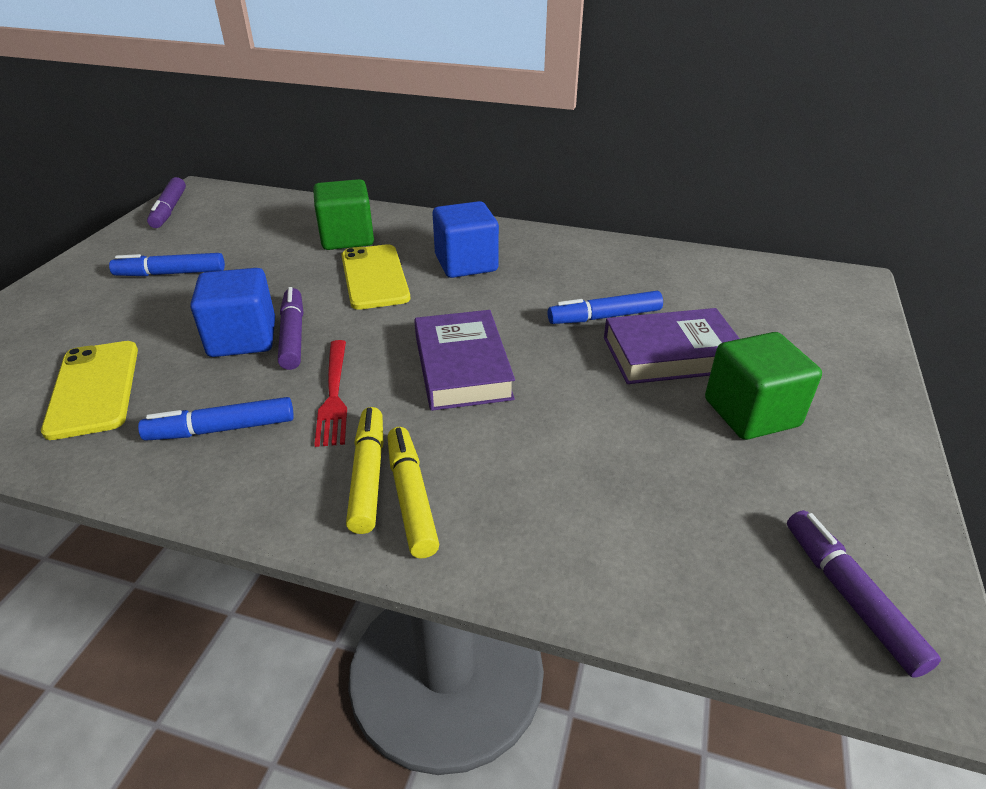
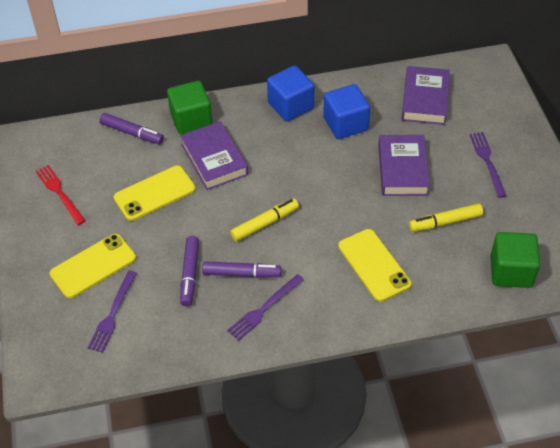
blue marker: 3 -> 0
purple book: 2 -> 3
purple fork: 0 -> 3
yellow phone: 2 -> 3

